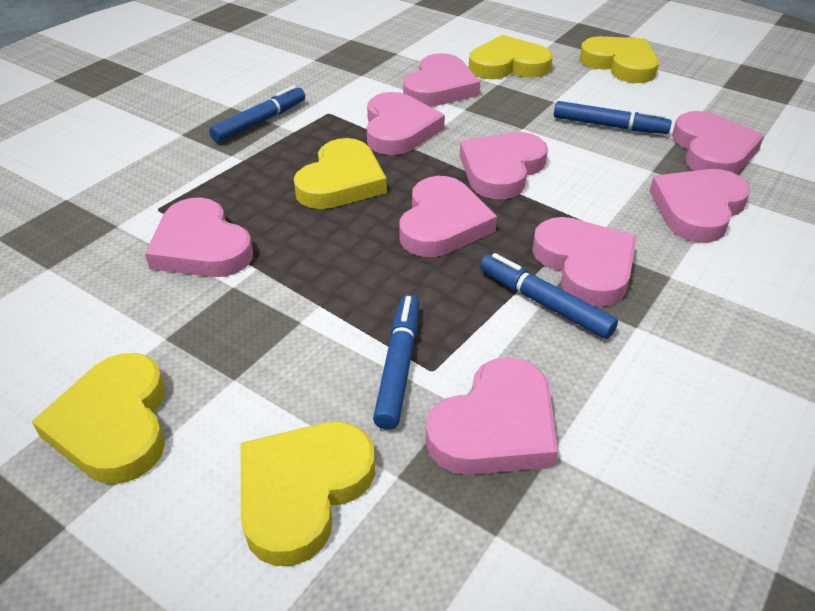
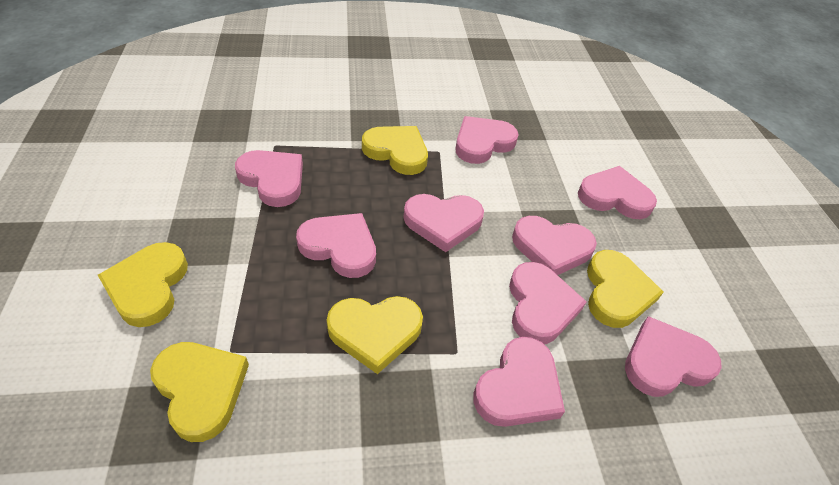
blue marker: 4 -> 0

